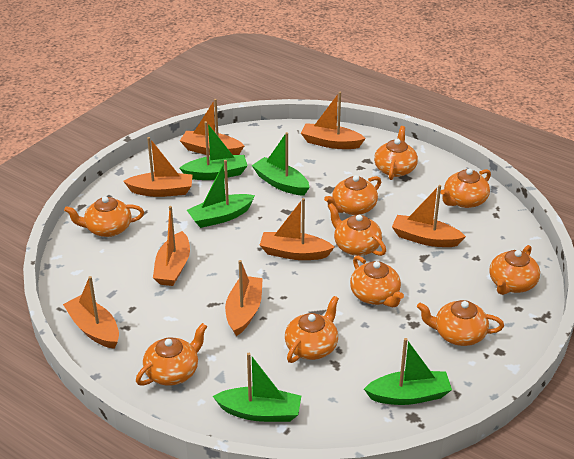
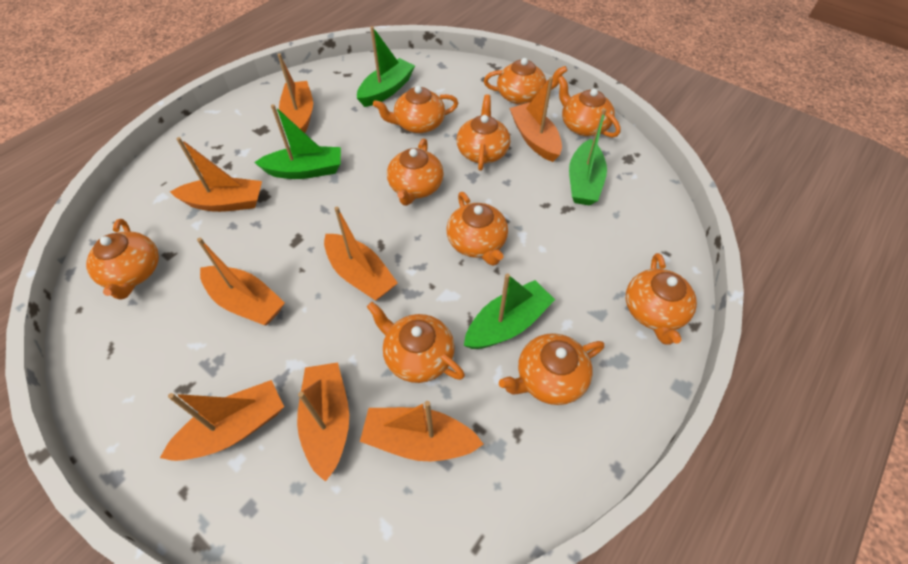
green boat: 5 -> 4

